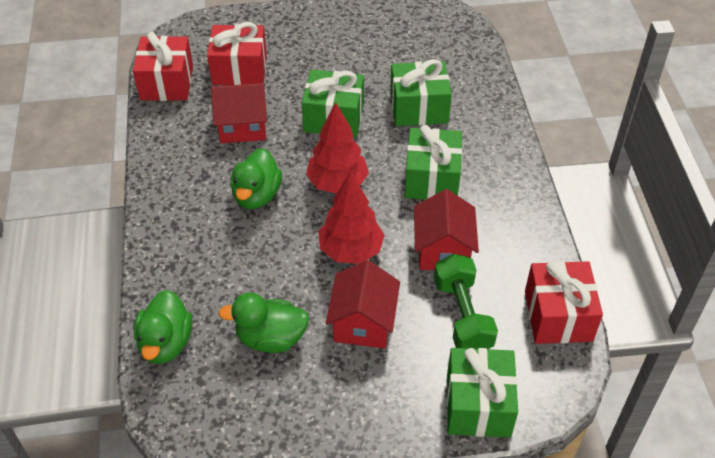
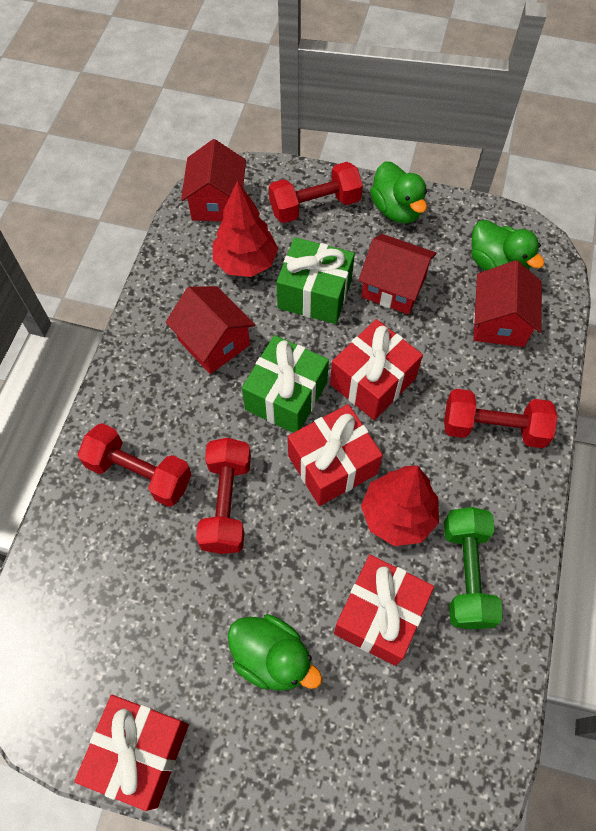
green gift: 4 -> 2
red dumbbell: 0 -> 4
red gift: 3 -> 4
red house: 3 -> 4

